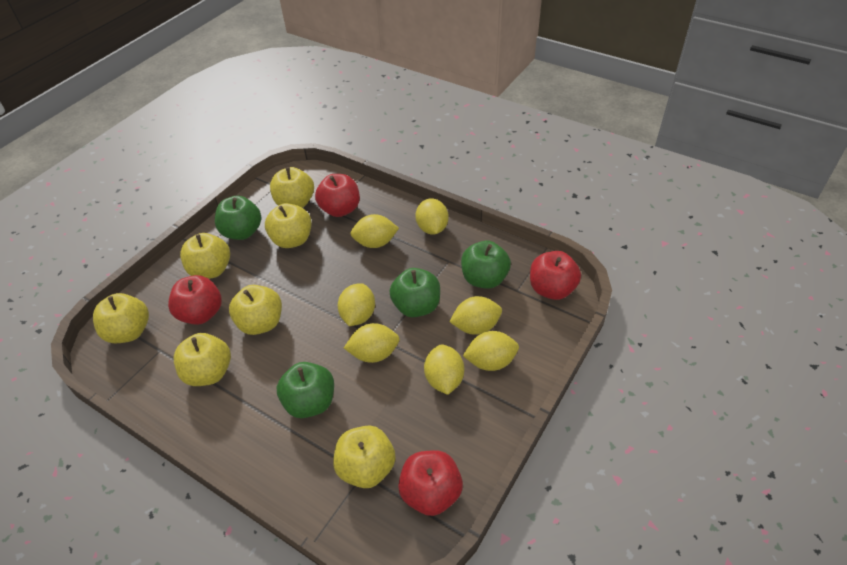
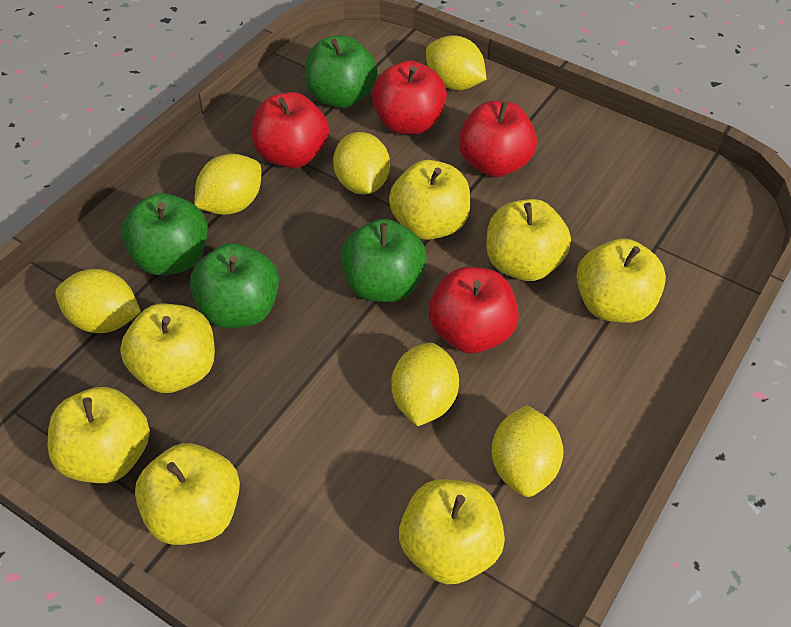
yellow lemon: 7 -> 6

